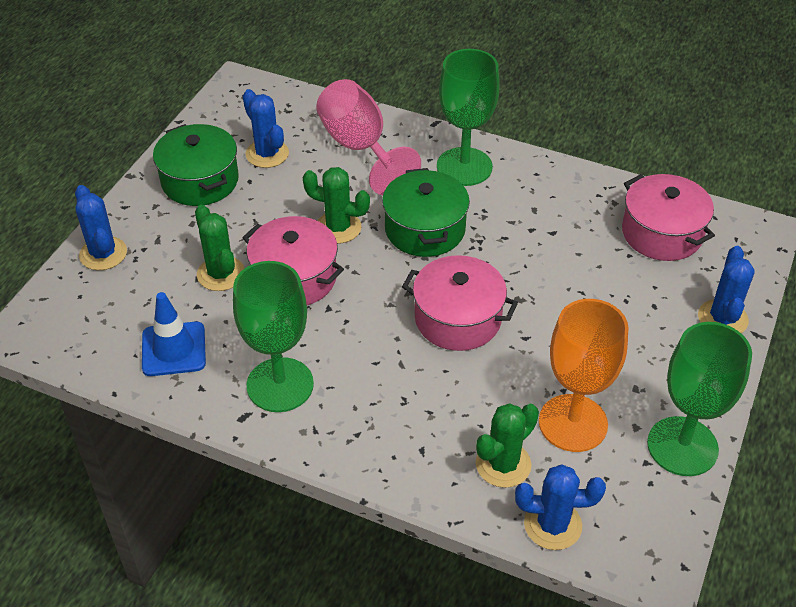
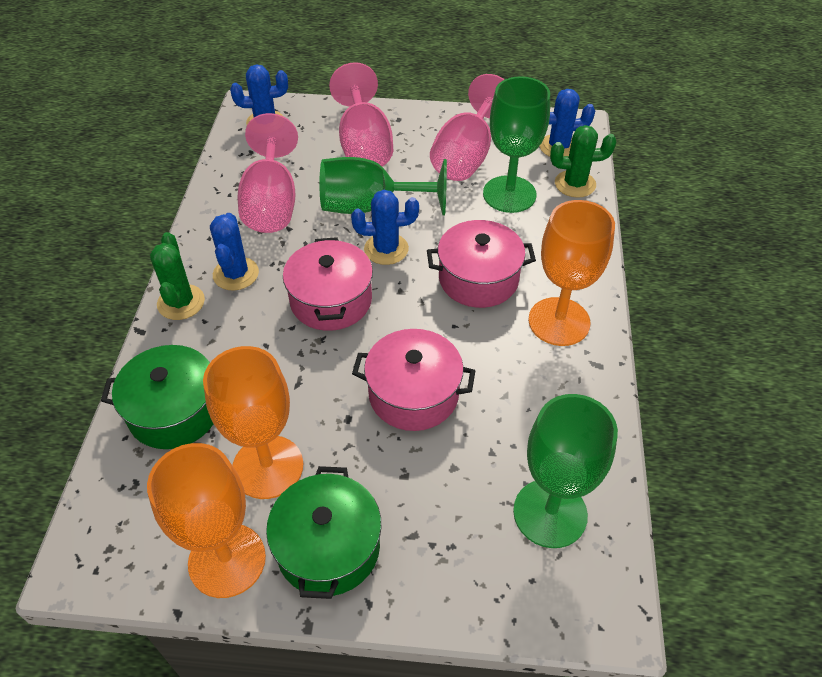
blue traffic cone: 1 -> 0
green cactus: 3 -> 2
orange goblet: 1 -> 3
pink goblet: 1 -> 3

